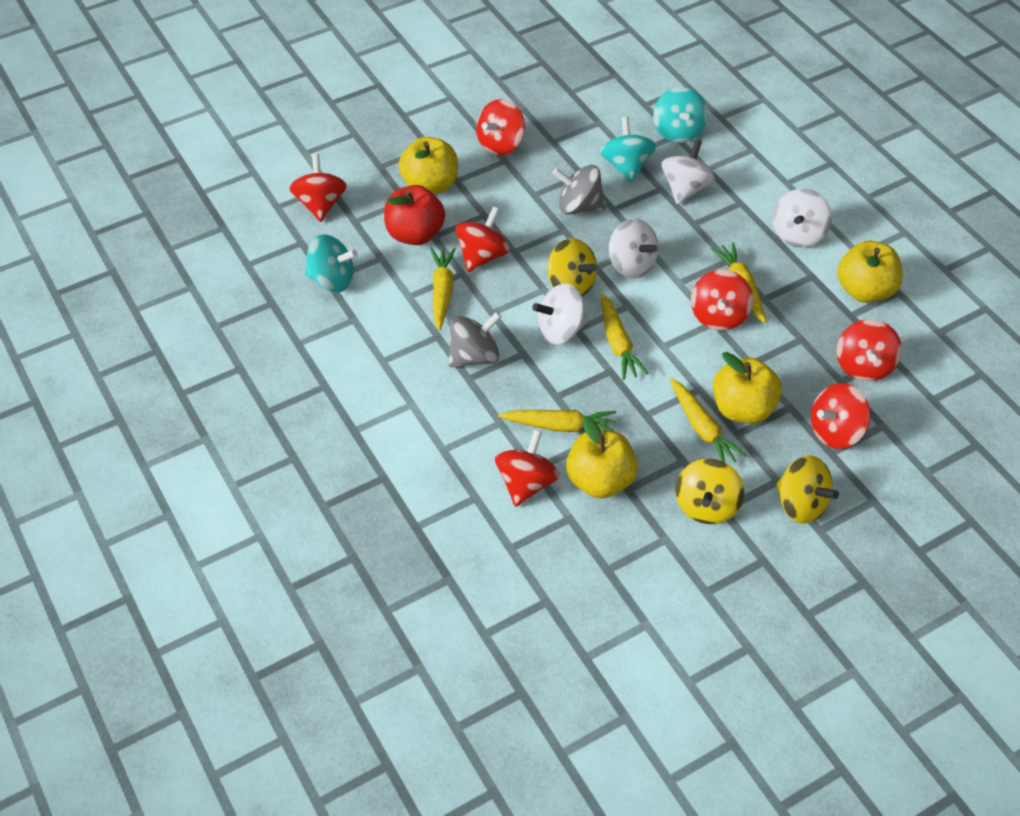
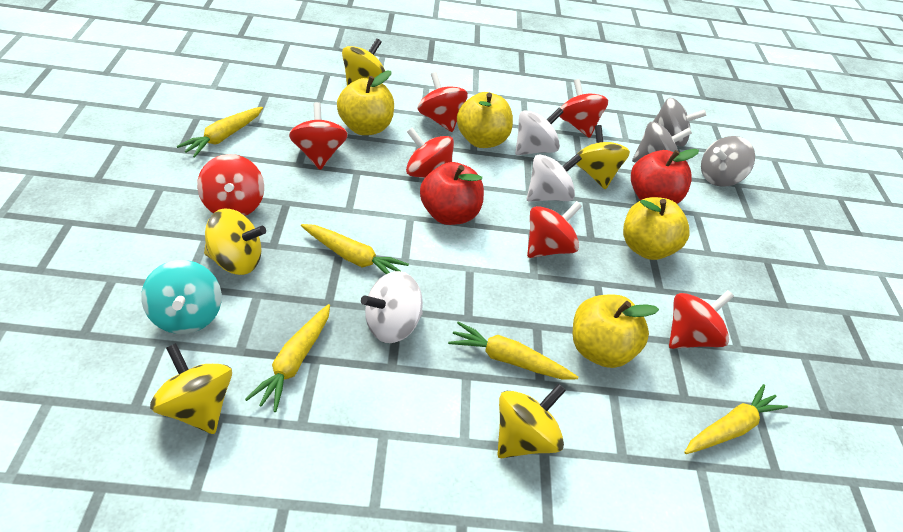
grey spinning top: 2 -> 3
red apple: 1 -> 2
turquoise spinning top: 3 -> 1
white spinning top: 4 -> 3
yellow spinning top: 3 -> 5

